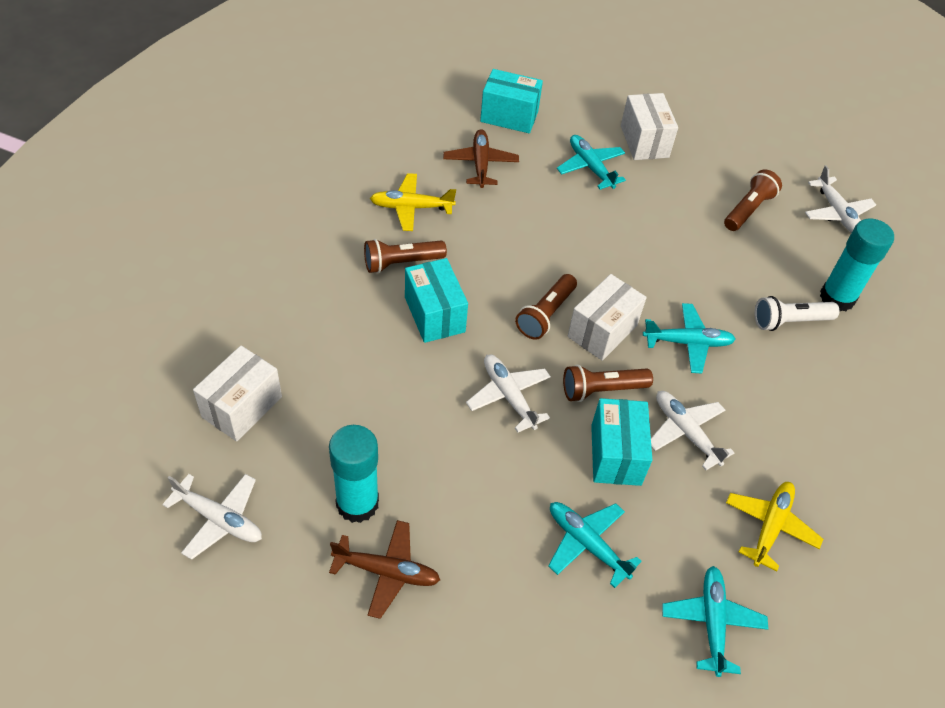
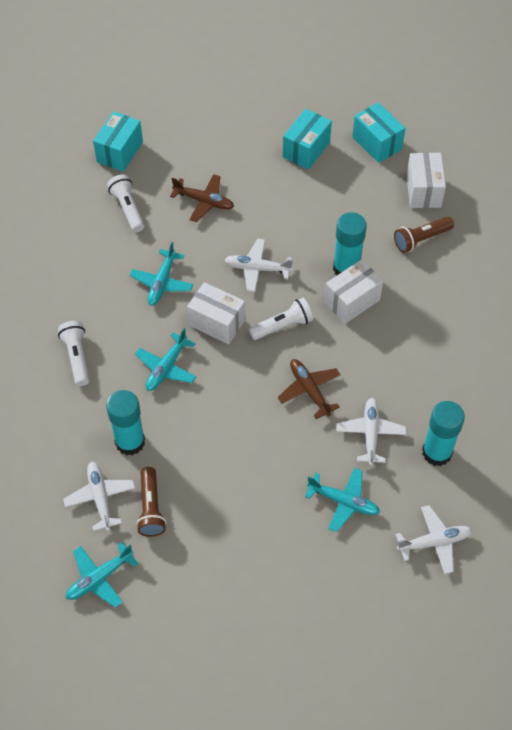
brown flashlight: 4 -> 2
turquoise glue stick: 2 -> 3
white flashlight: 1 -> 3
yellow plane: 2 -> 0

